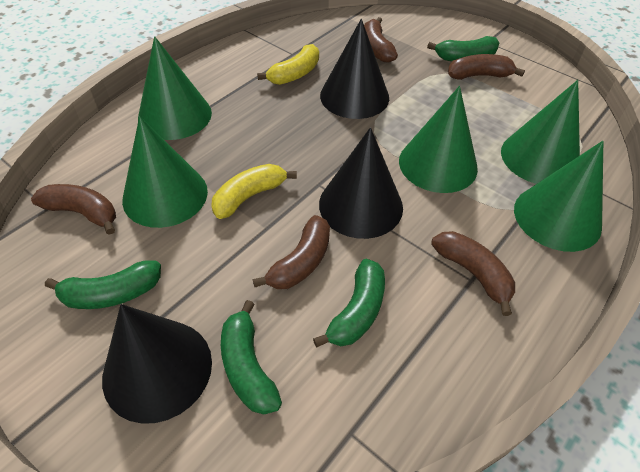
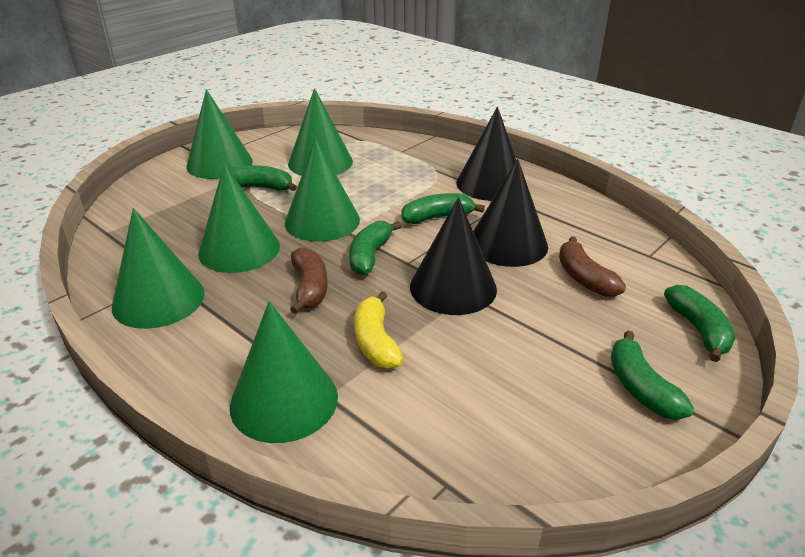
brown banana: 5 -> 2
green banana: 4 -> 5
green cone: 5 -> 6
yellow banana: 2 -> 1

